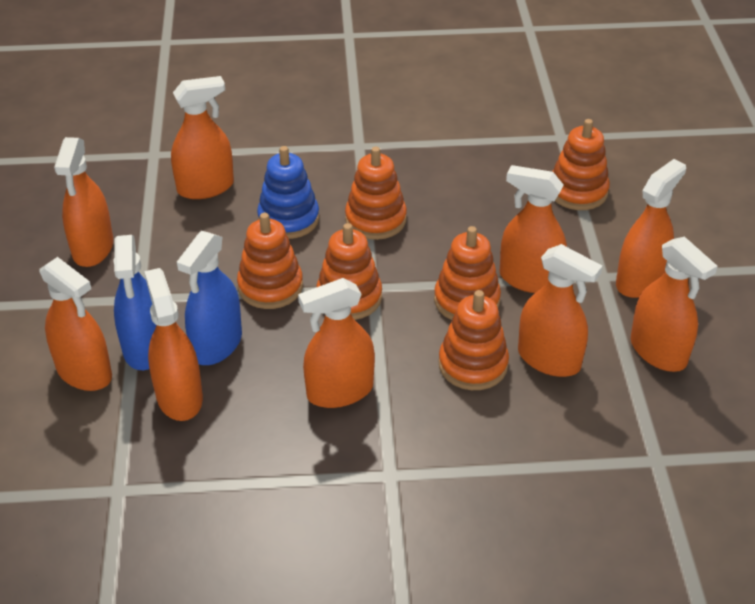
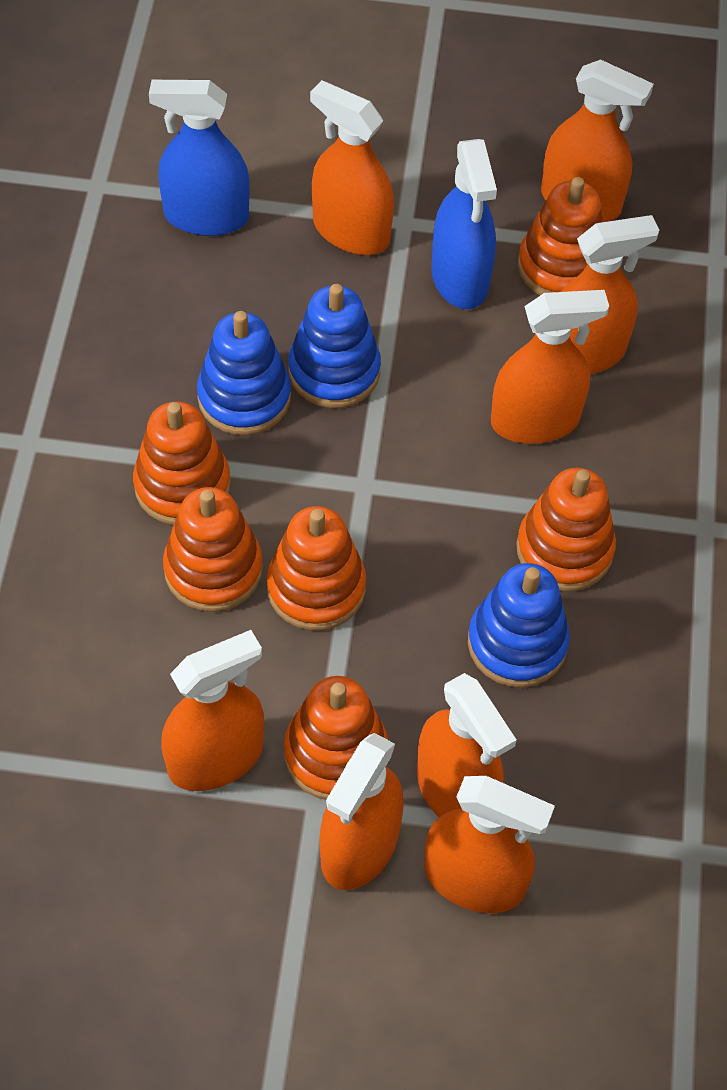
blue stacking toy: 1 -> 3
orange spray bottle: 9 -> 8

